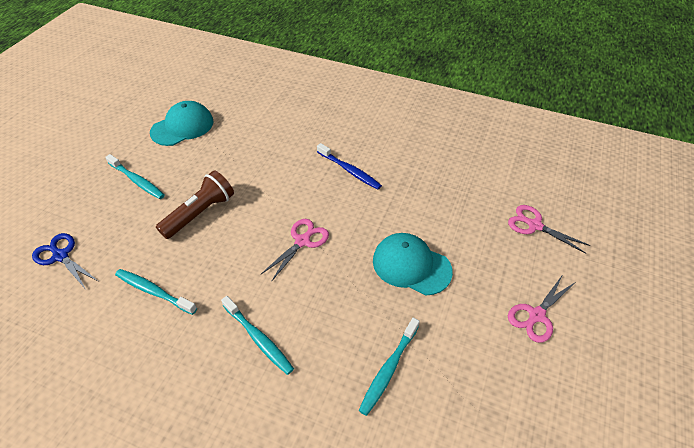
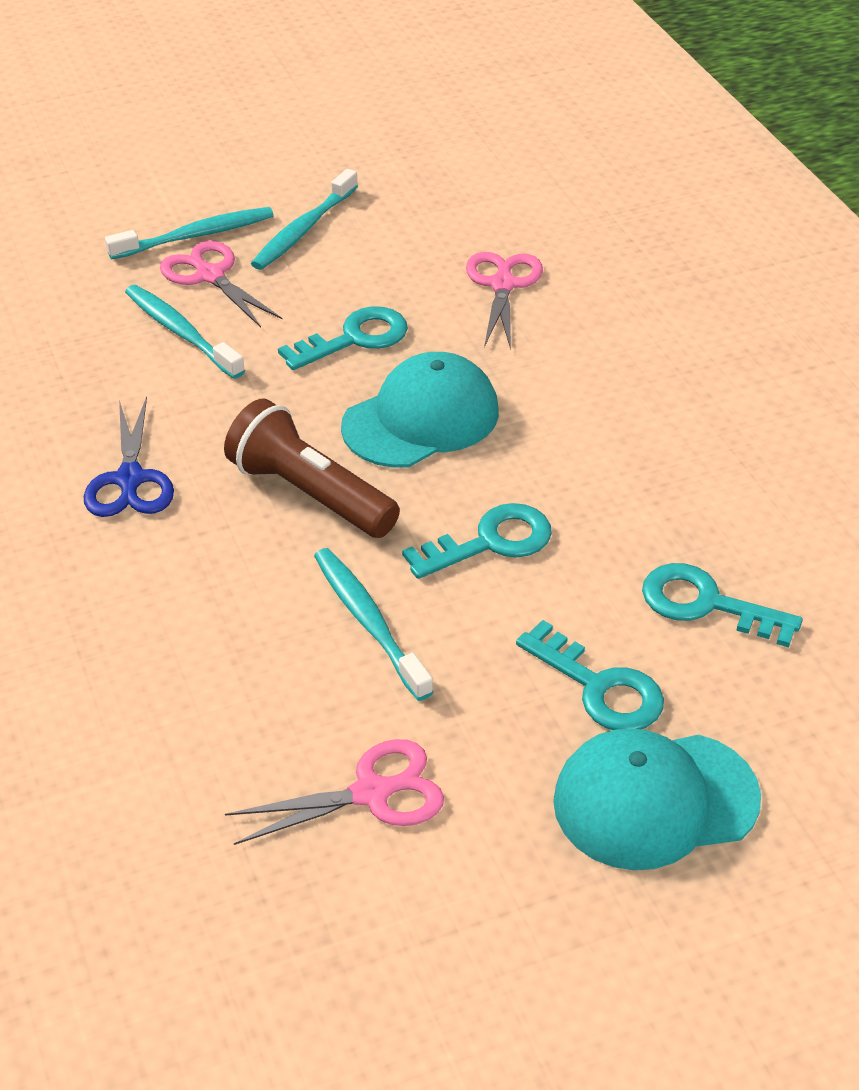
blue toothbrush: 1 -> 0
turquoise key: 0 -> 4

